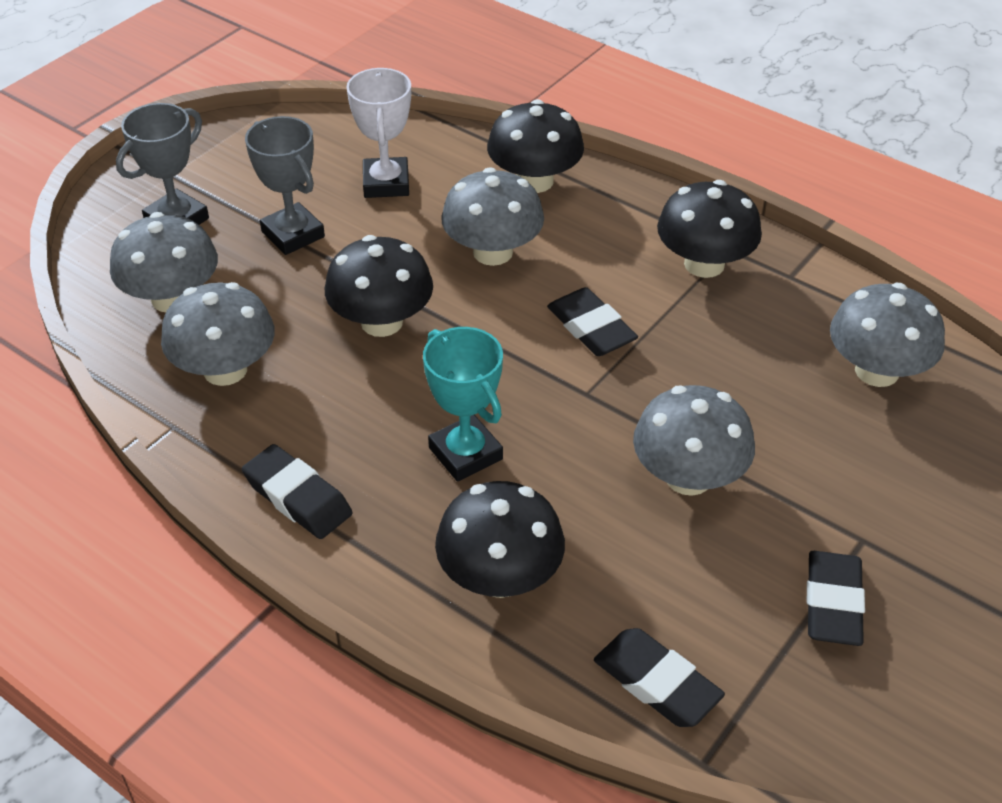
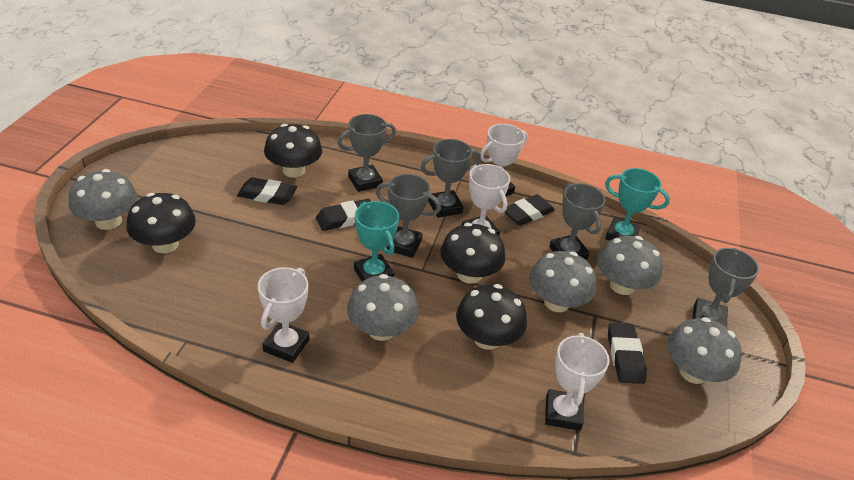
grey trophy: 2 -> 5
turquoise trophy: 1 -> 2
white trophy: 1 -> 4

